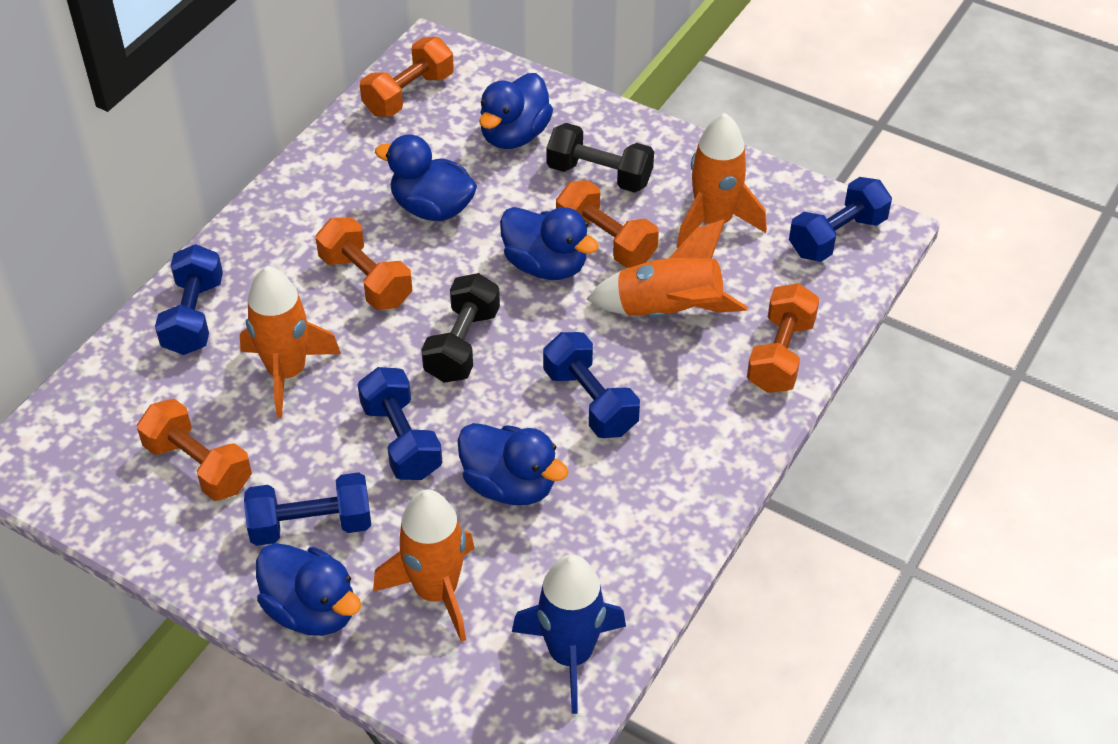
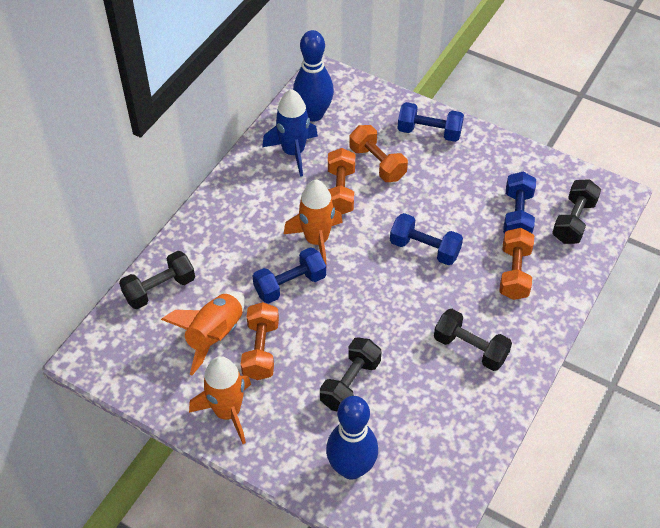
black dumbbell: 2 -> 4
blue bowling pin: 0 -> 2
blue duck: 5 -> 0
blue dumbbell: 5 -> 4
orange dumbbell: 5 -> 4
orange rocket: 4 -> 3

